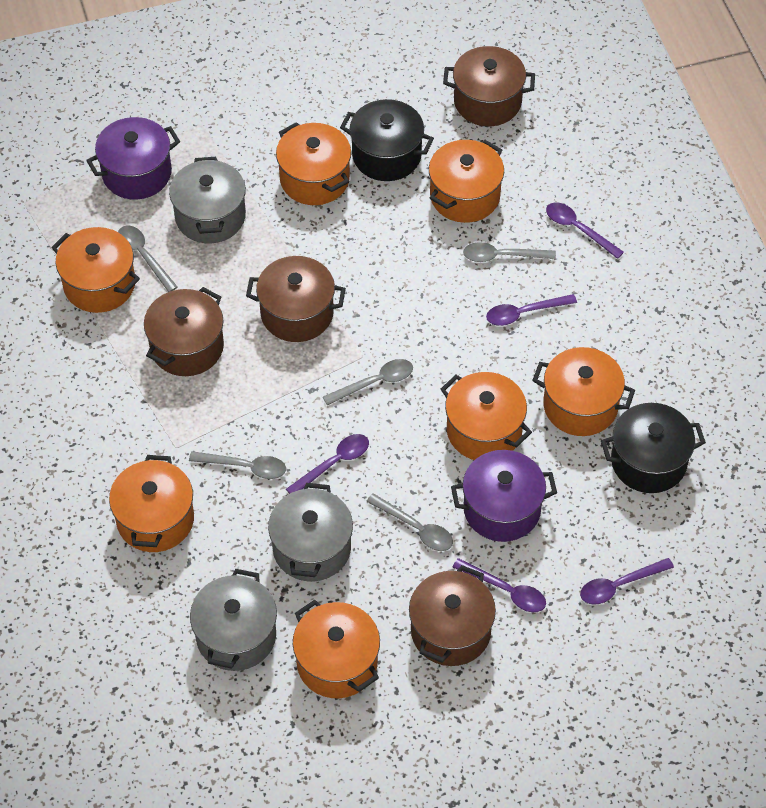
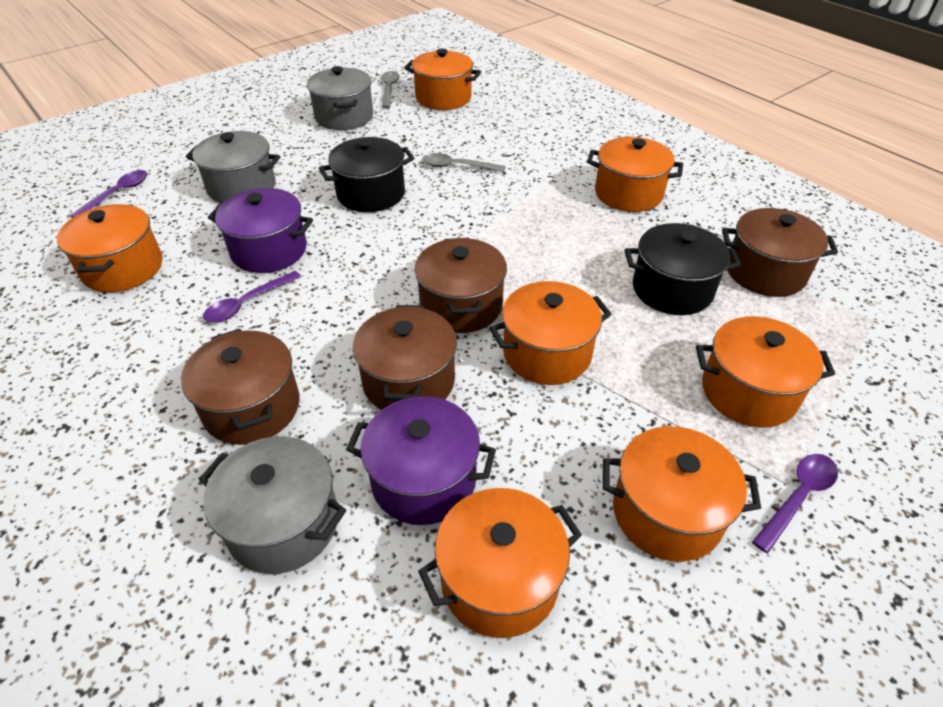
grey spoon: 5 -> 2
purple spoon: 5 -> 3

